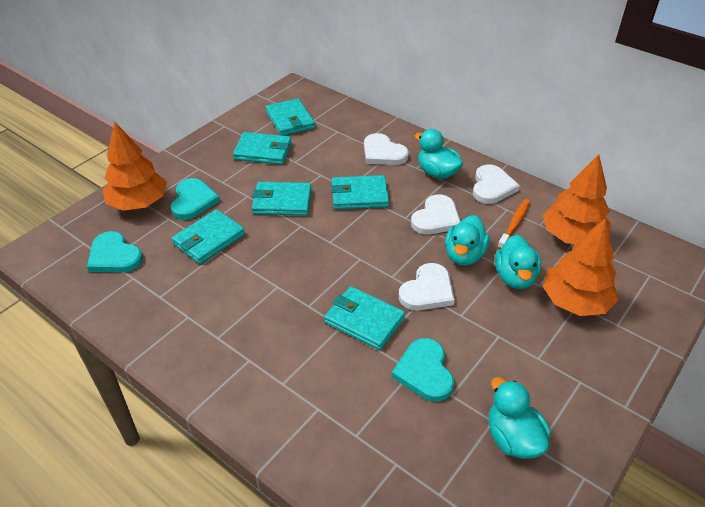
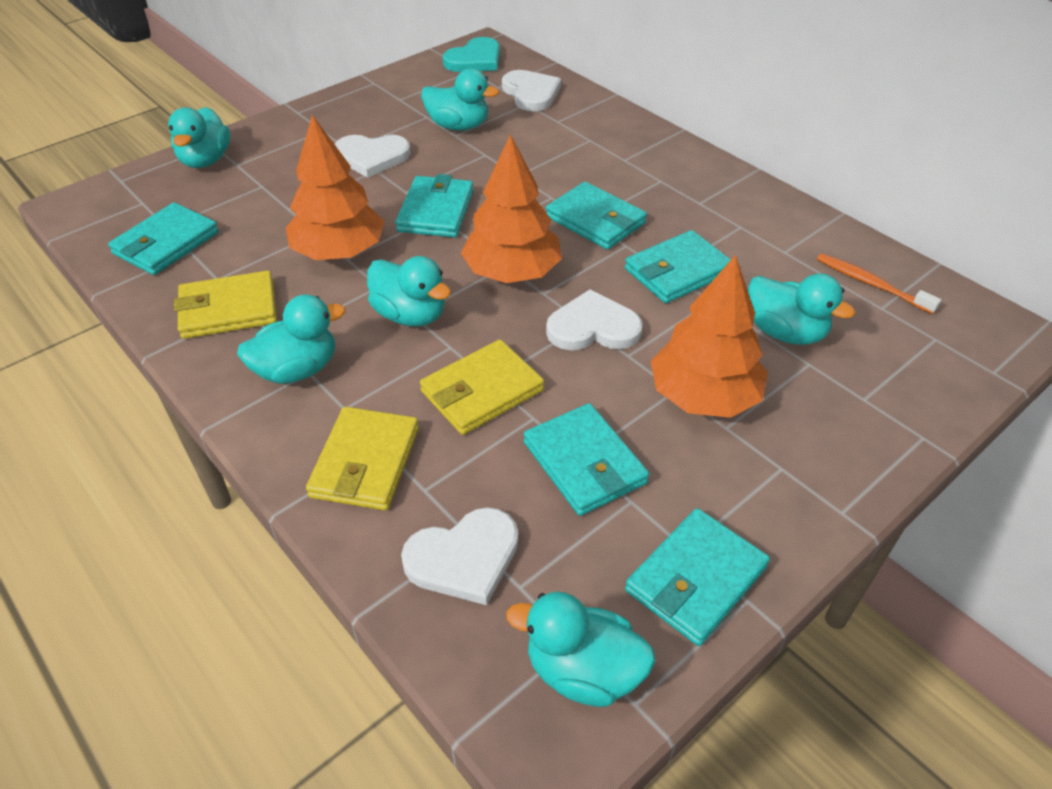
turquoise duck: 4 -> 6
turquoise heart: 3 -> 1
yellow wallet: 0 -> 3

